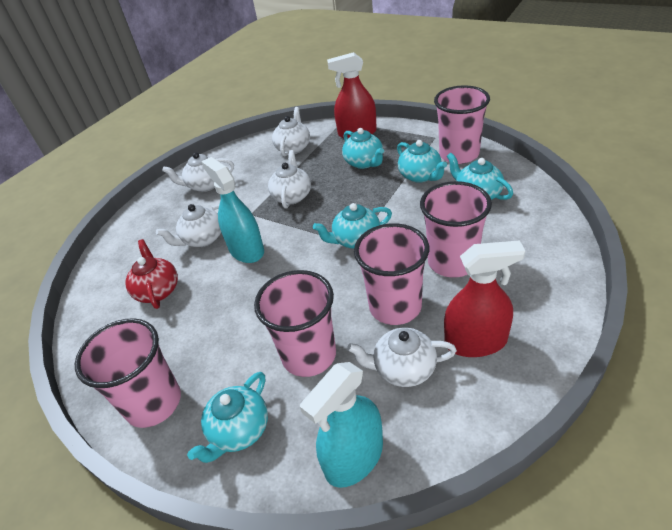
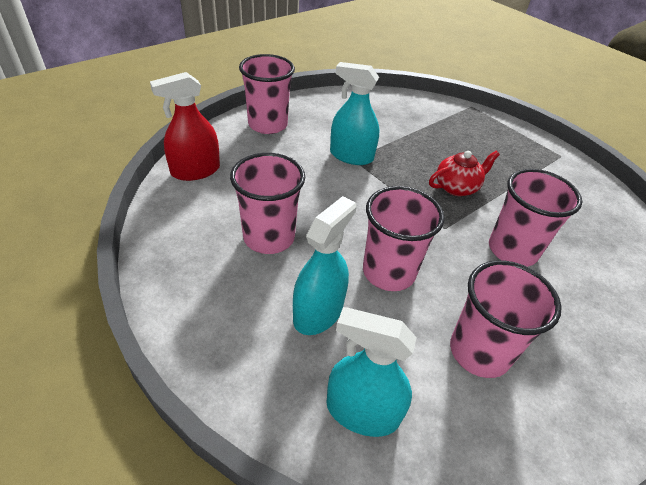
red spray bottle: 2 -> 1
turquoise spray bottle: 2 -> 3
turquoise teapot: 5 -> 0
white teapot: 5 -> 0

